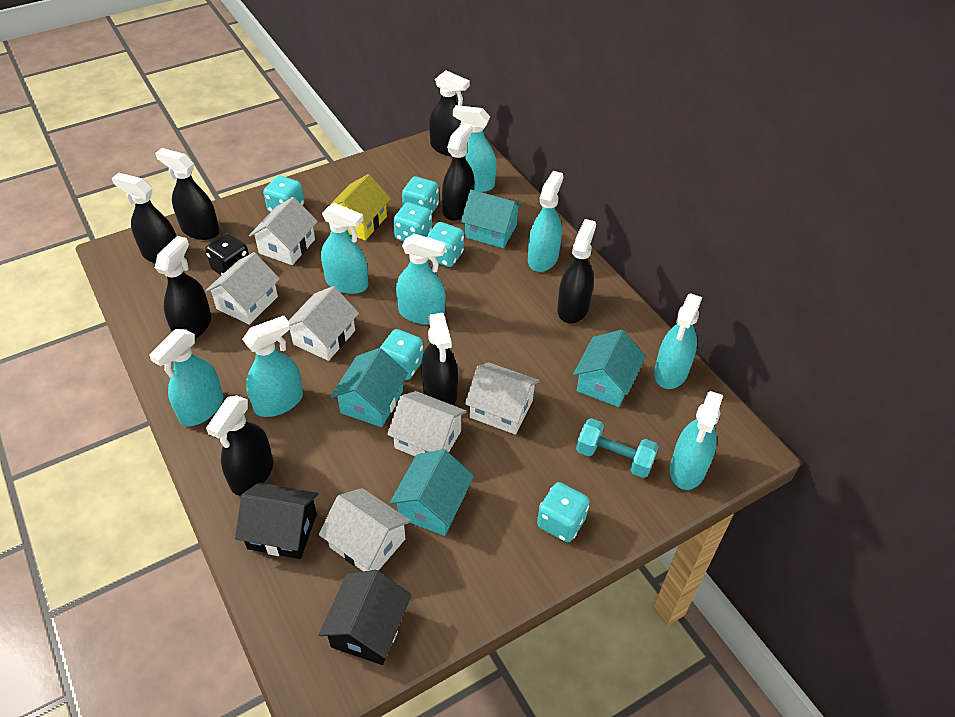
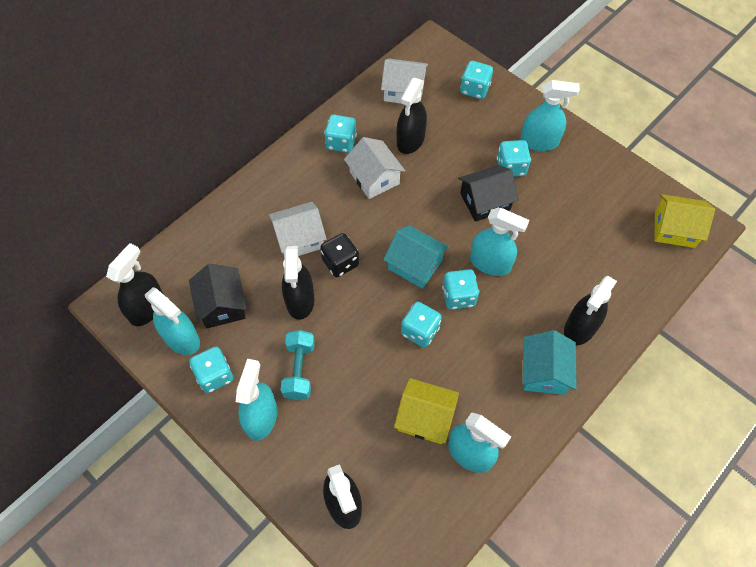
black spray bottle: 8 -> 5
turquoise house: 4 -> 2
turquoise spray bottle: 8 -> 5
white house: 6 -> 3
yellow house: 1 -> 2

